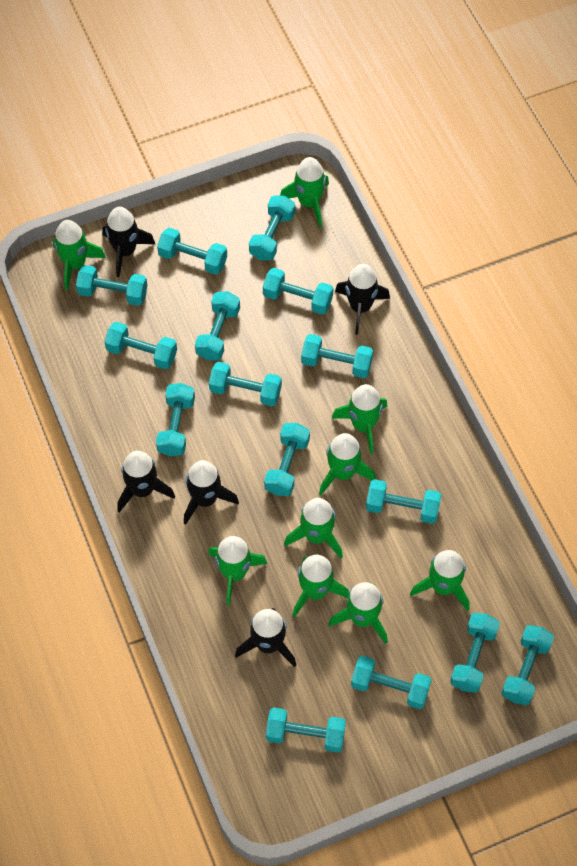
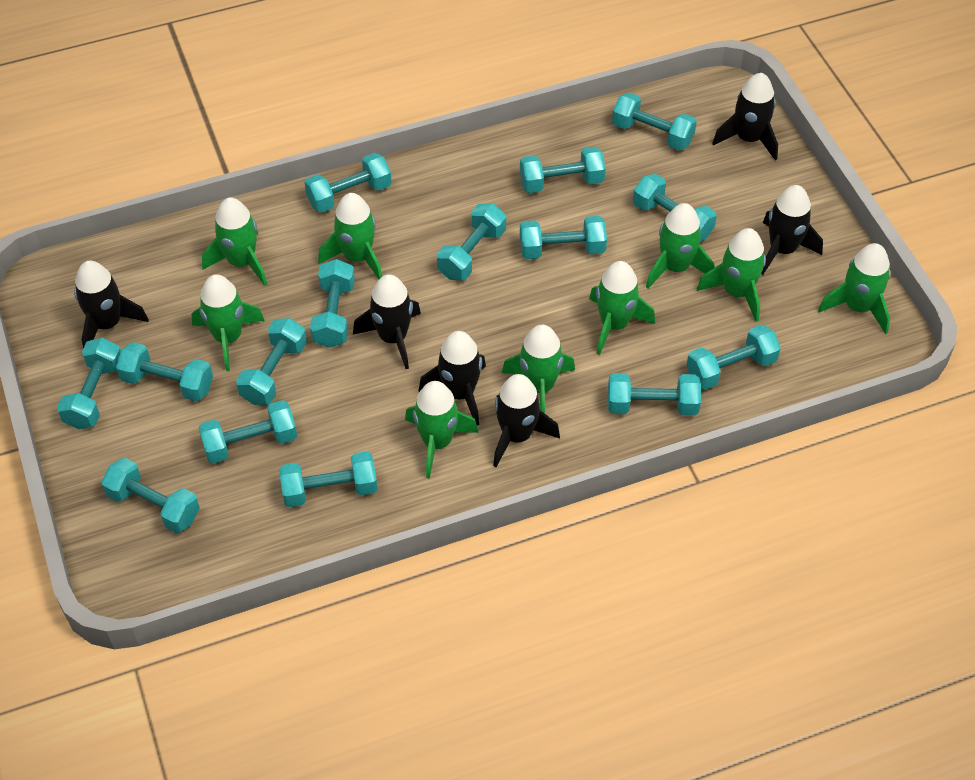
black rocket: 5 -> 6

